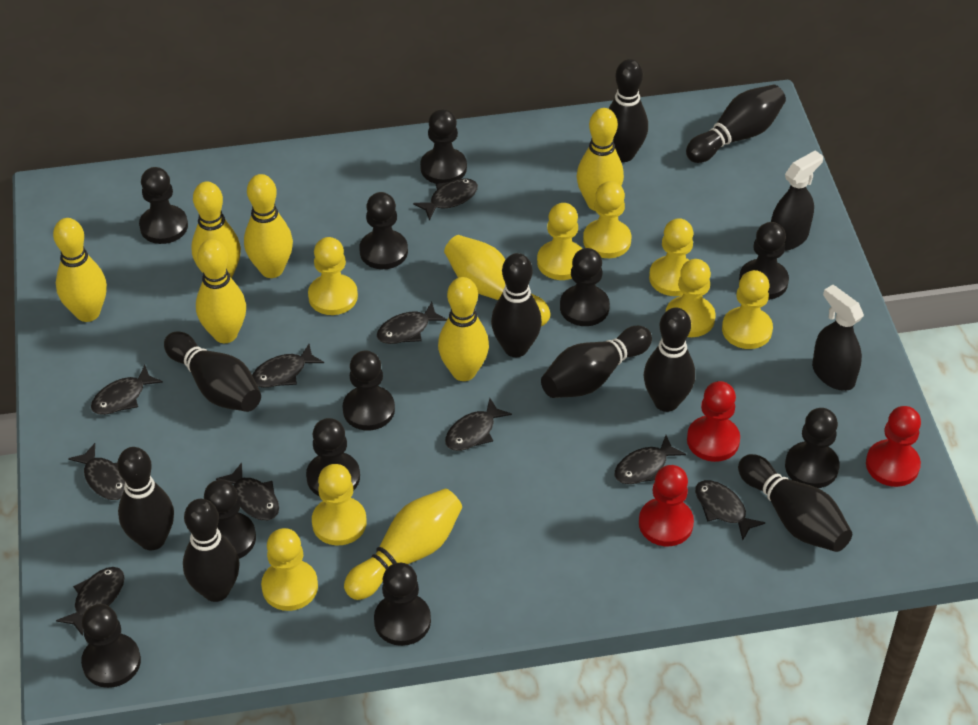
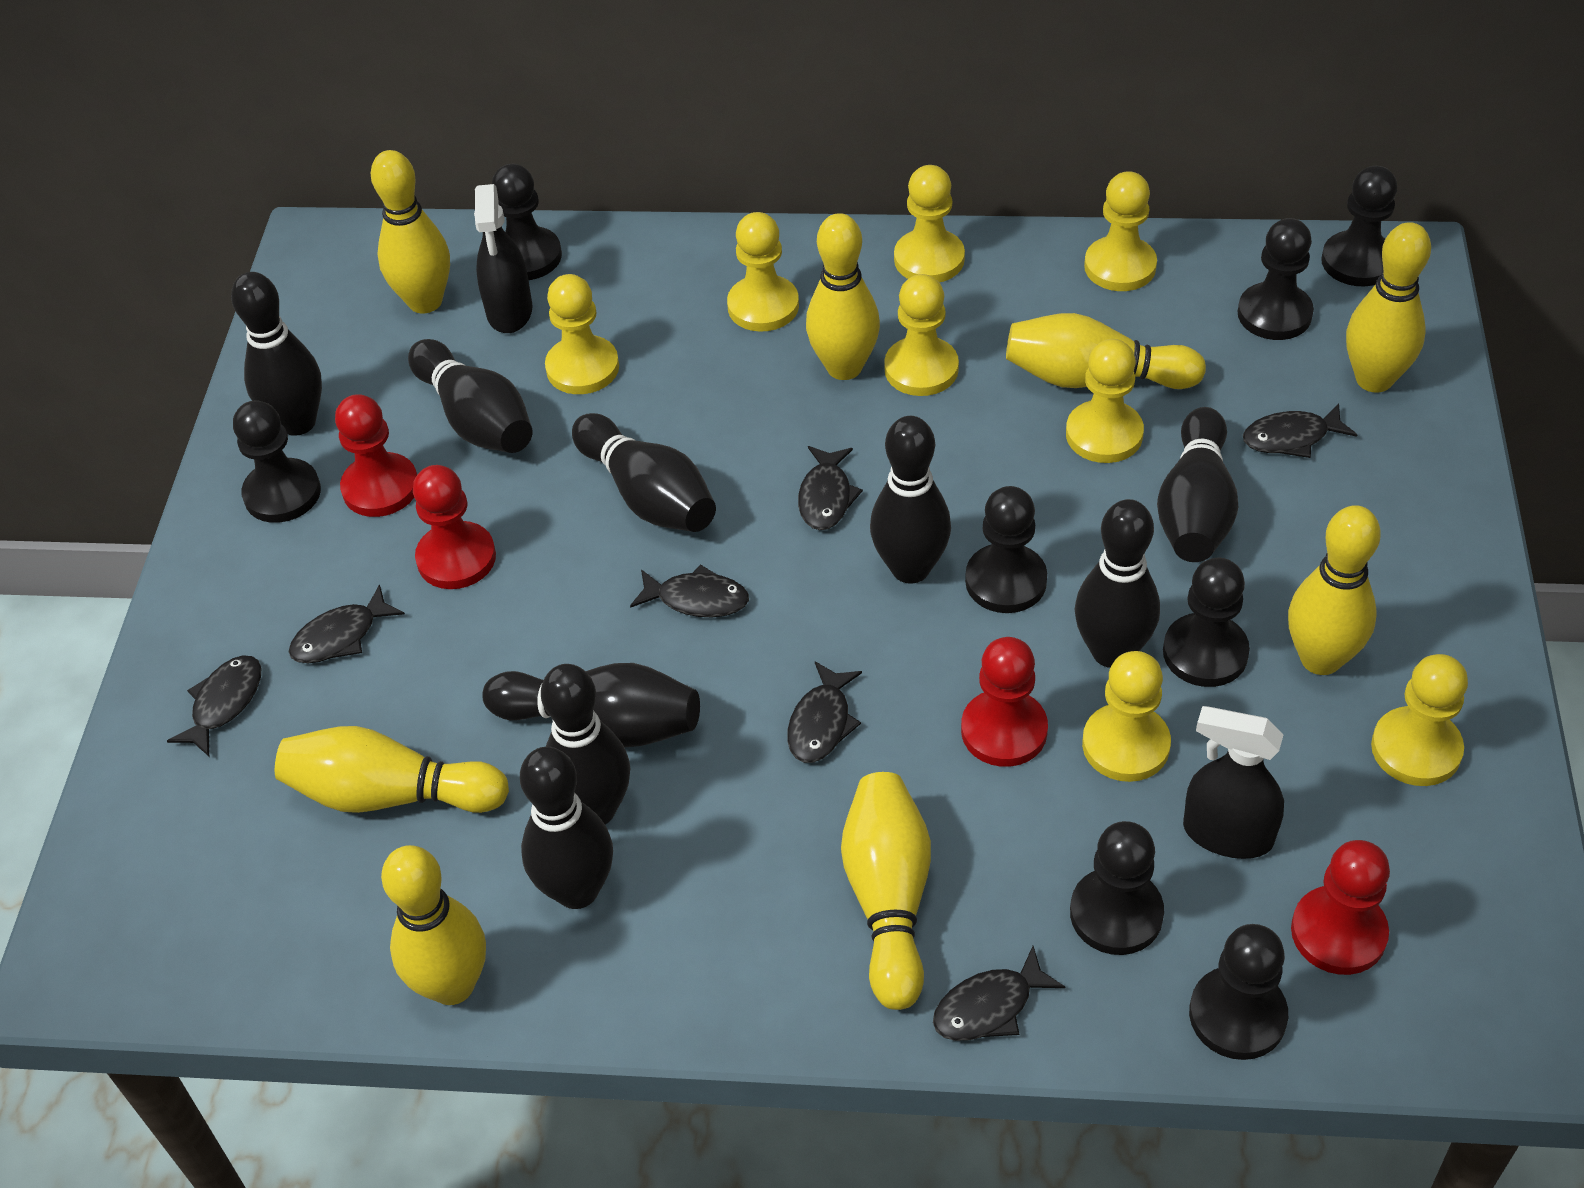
black fish: 10 -> 7
black pawn: 11 -> 8
red pawn: 3 -> 4

